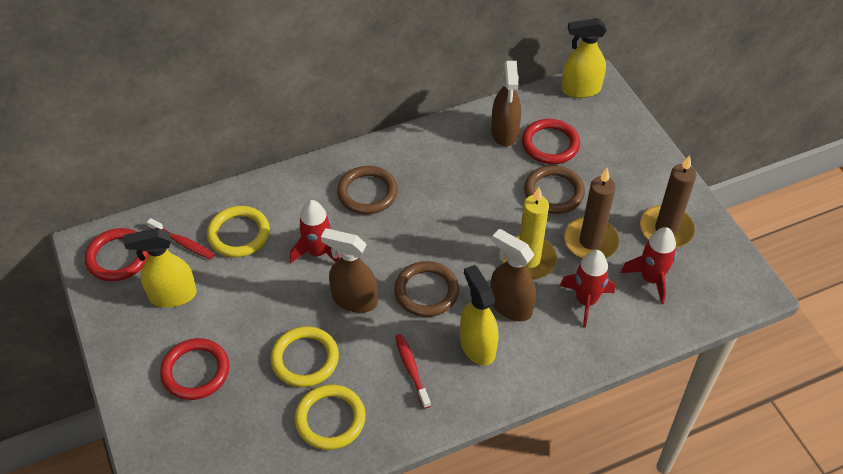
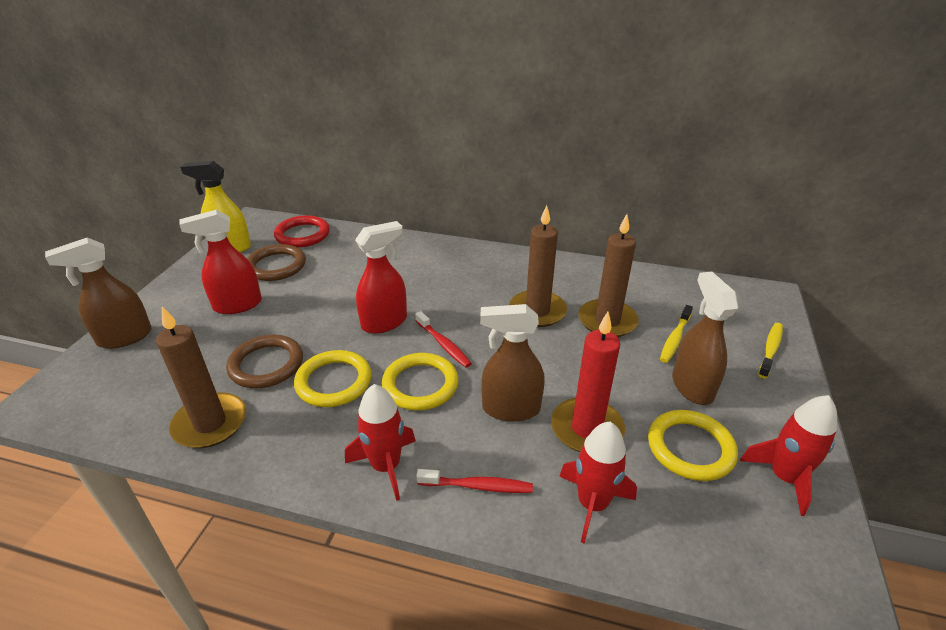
brown candle: 2 -> 3
brown ring: 3 -> 2
red candle: 0 -> 1
red ring: 3 -> 1
red spray bottle: 0 -> 2
yellow candle: 1 -> 0
yellow spray bottle: 3 -> 1
yellow toothbrush: 0 -> 2

